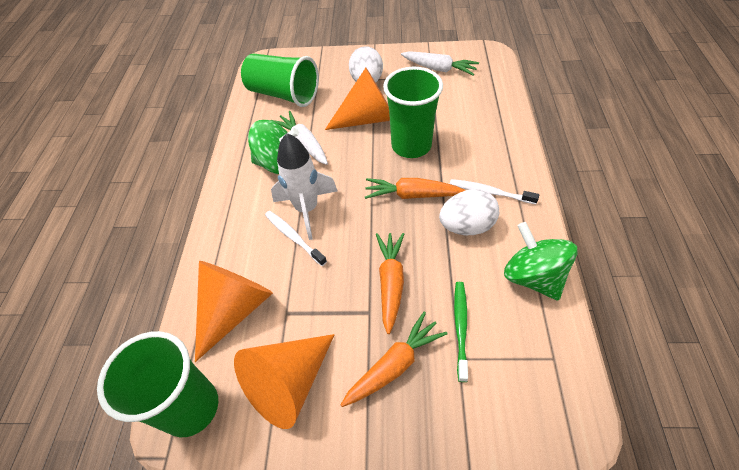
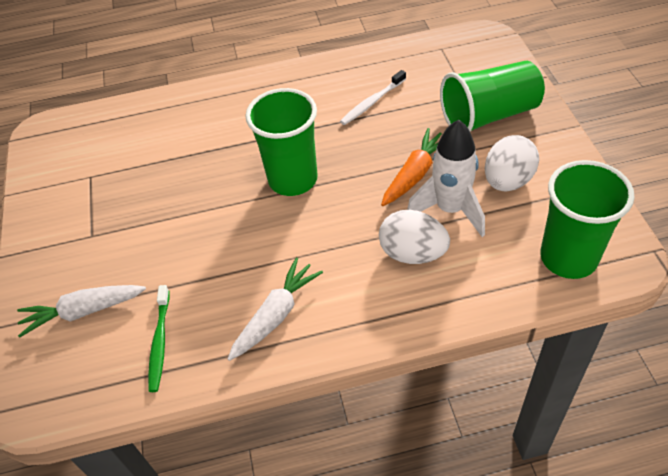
green spinning top: 2 -> 0
orange carrot: 3 -> 1
orange cone: 3 -> 0
white toothbrush: 2 -> 1

